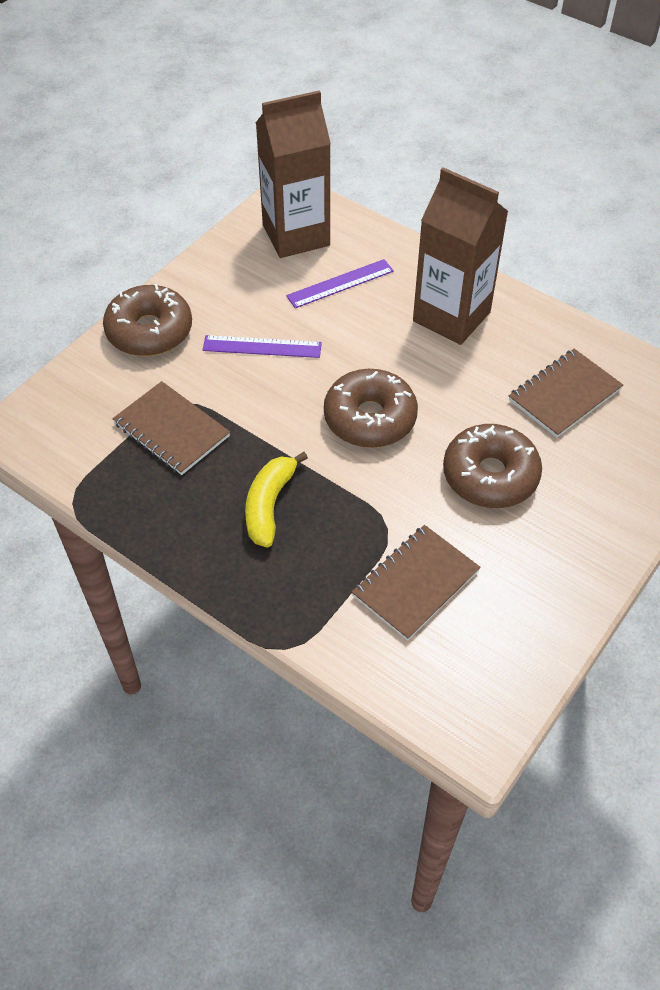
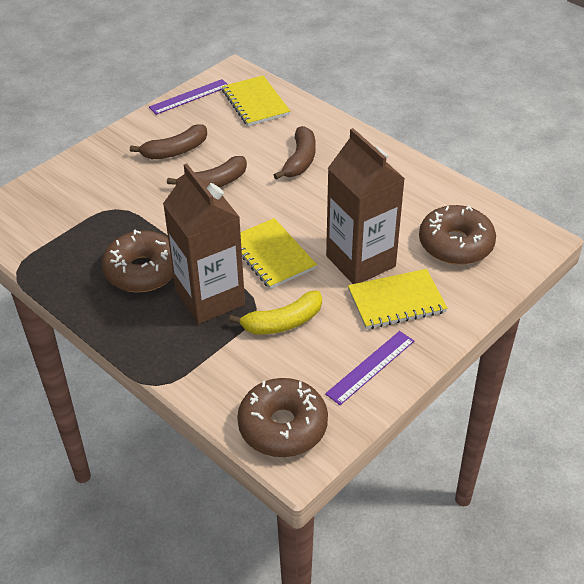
brown banana: 0 -> 3
brown notebook: 3 -> 0
yellow notebook: 0 -> 3

